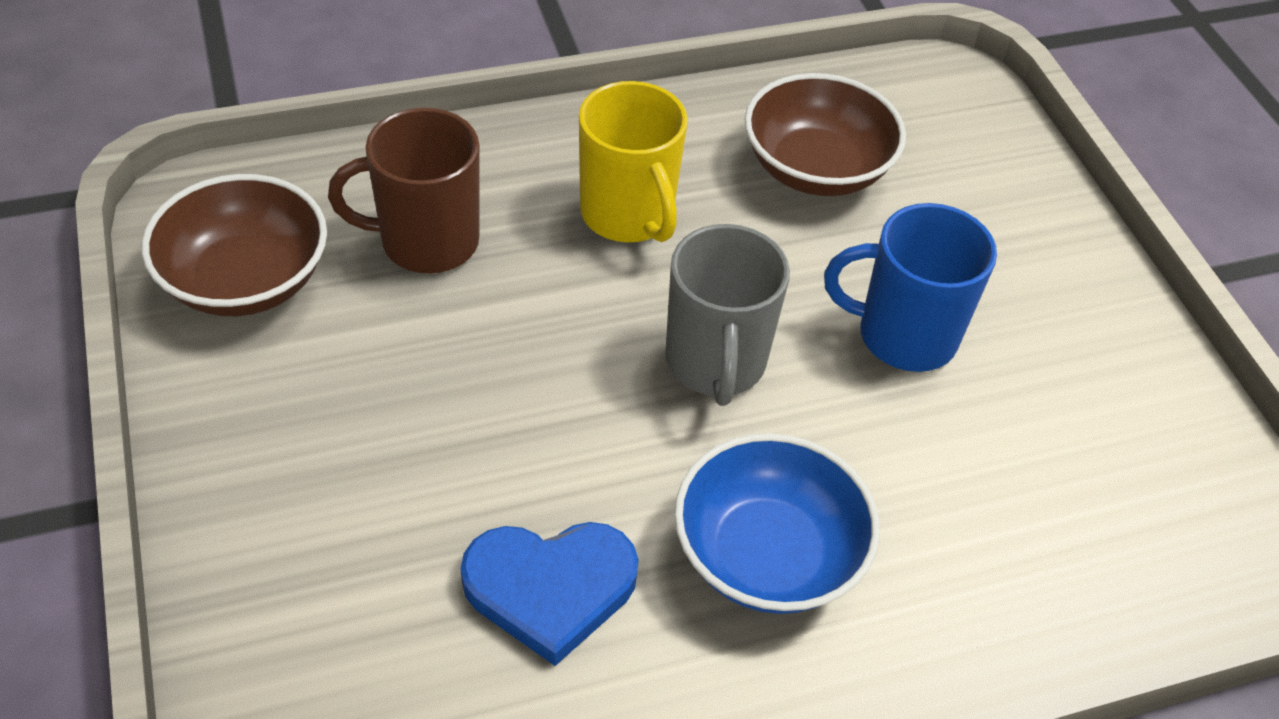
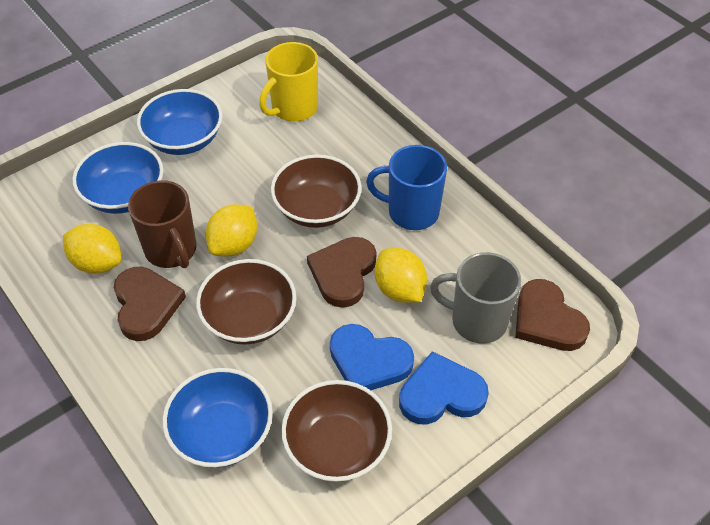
blue bowl: 1 -> 3
blue heart: 1 -> 2
brown bowl: 2 -> 3
brown heart: 0 -> 3
yellow lemon: 0 -> 3

